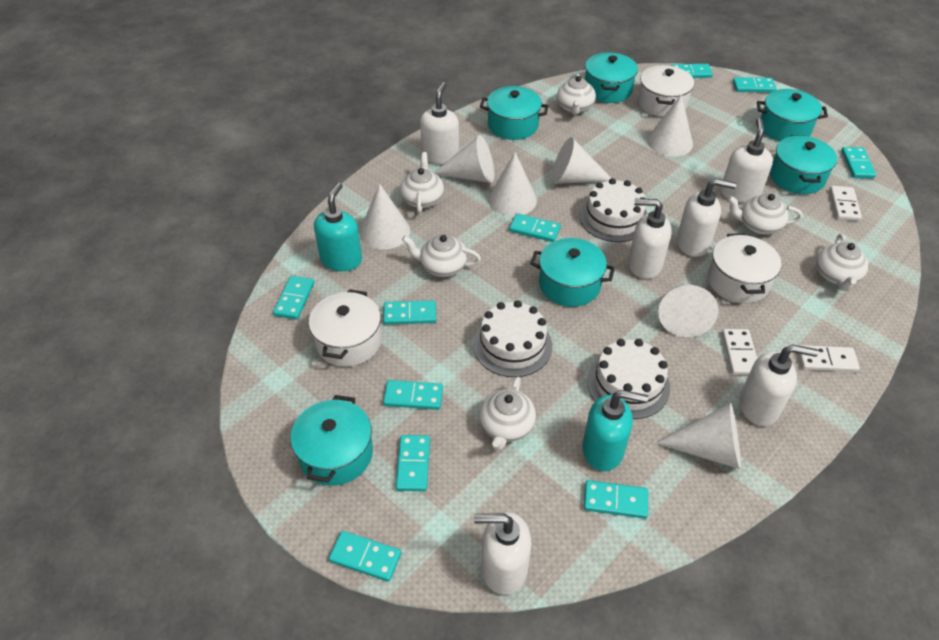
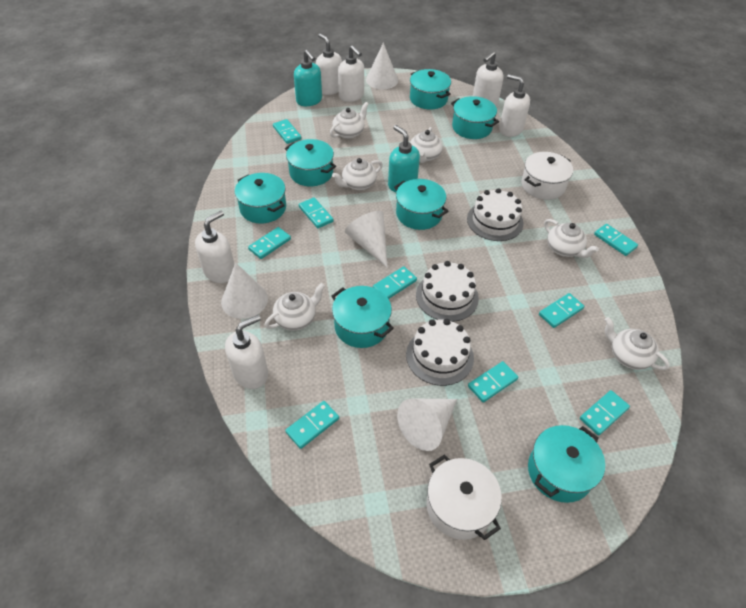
turquoise domino: 10 -> 9
turquoise pot: 6 -> 7
white cone: 7 -> 4
white domino: 3 -> 0
white pot: 3 -> 2

